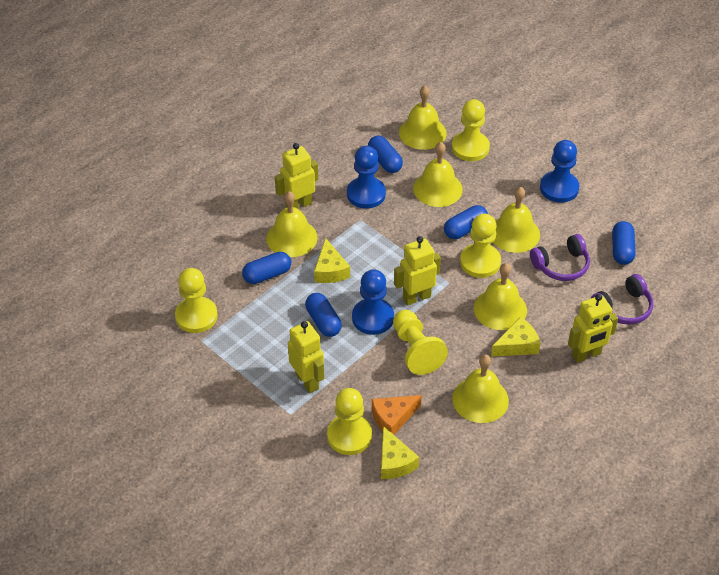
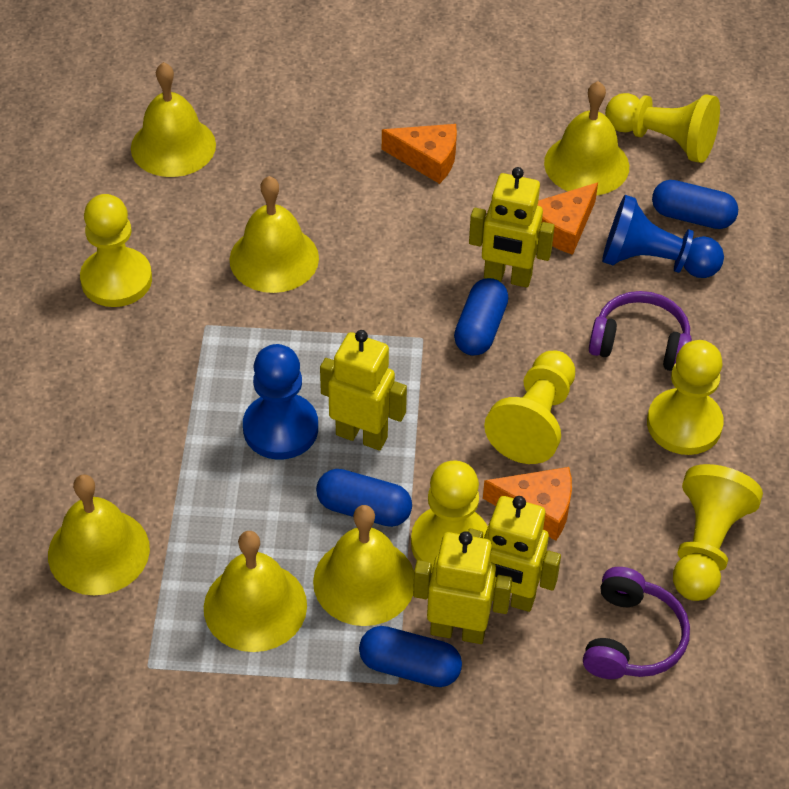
blue capsule: 5 -> 4
blue pawn: 3 -> 2
orange cheese: 1 -> 3
yellow cheese: 3 -> 0
yellow pawn: 5 -> 6

